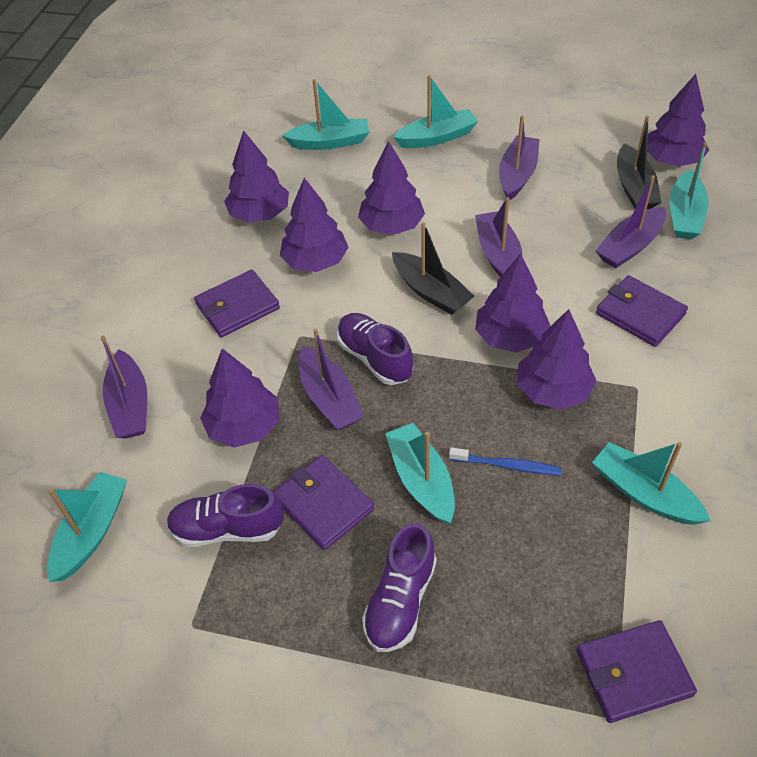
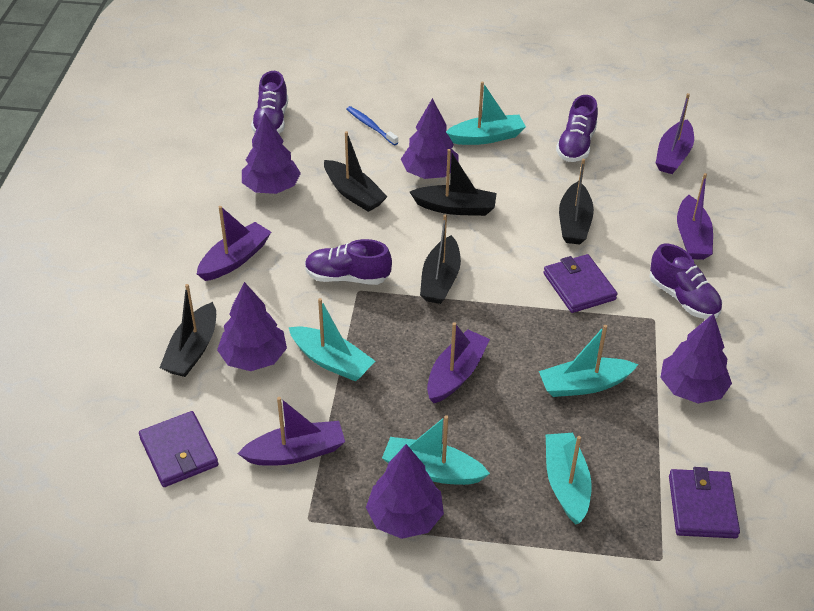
black boat: 2 -> 5
purple shoe: 3 -> 4
purple tree: 7 -> 5
purple wallet: 4 -> 3
turquoise boat: 6 -> 5

